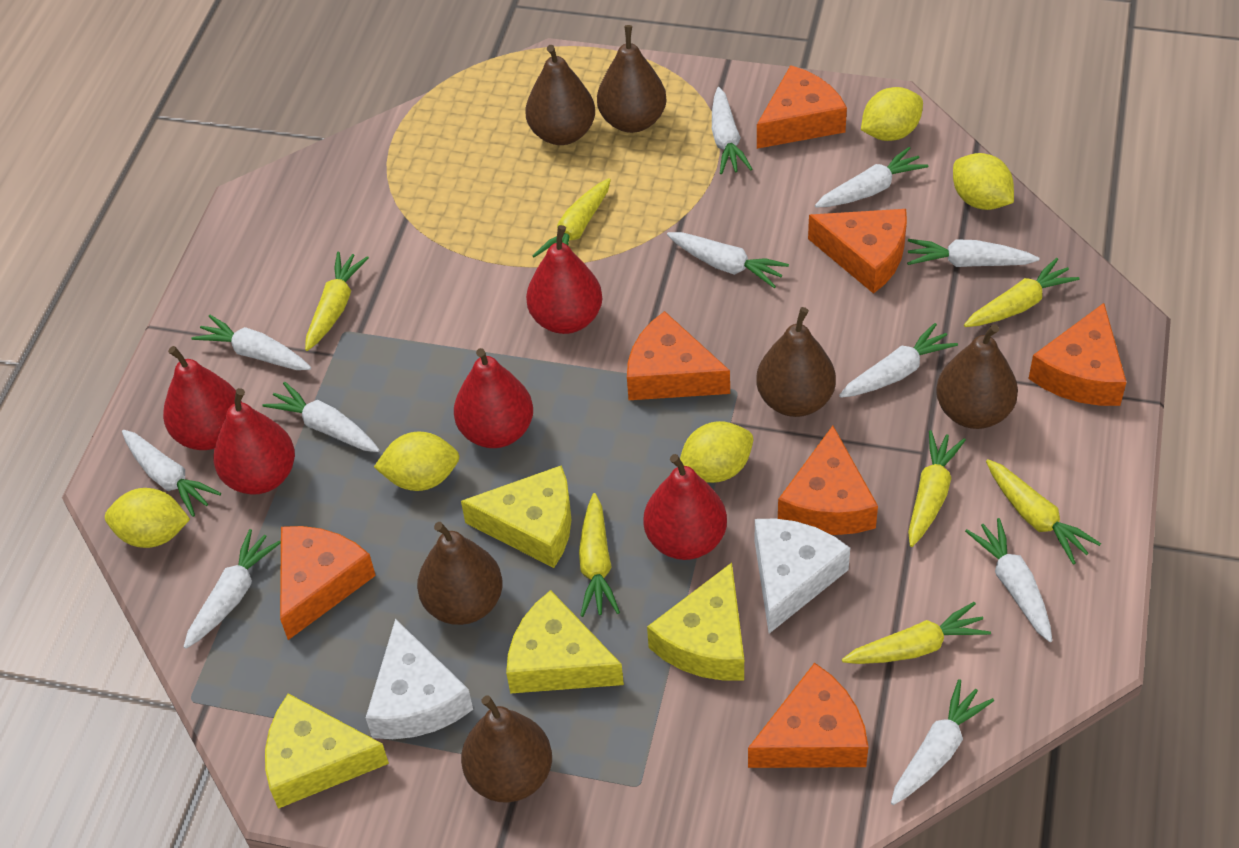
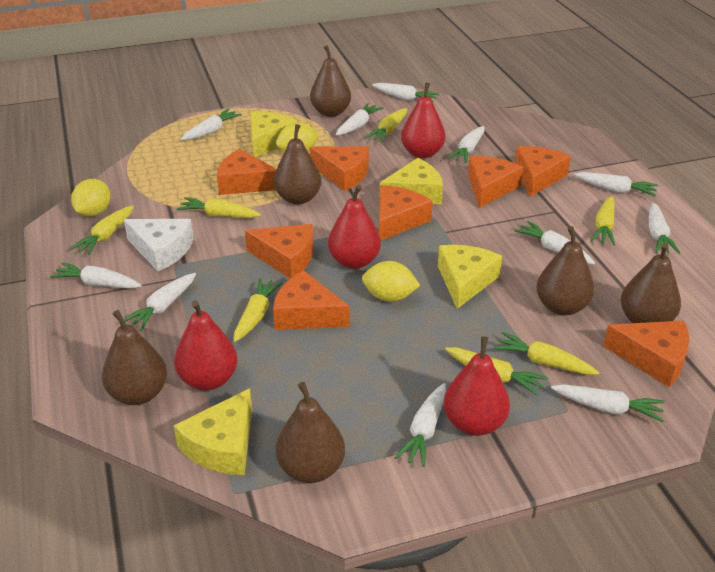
orange cheese: 7 -> 8
red pear: 5 -> 4
white cheese: 2 -> 1
yellow lemon: 5 -> 3

